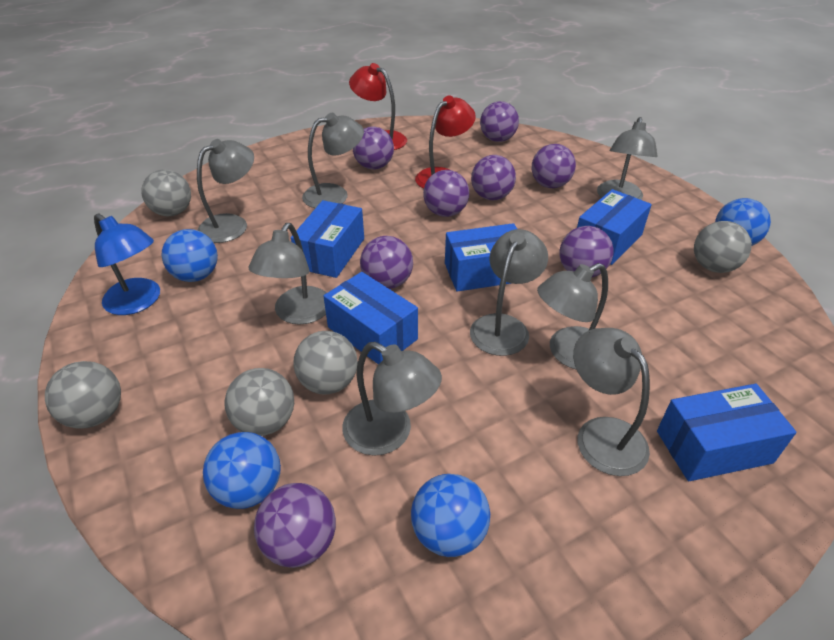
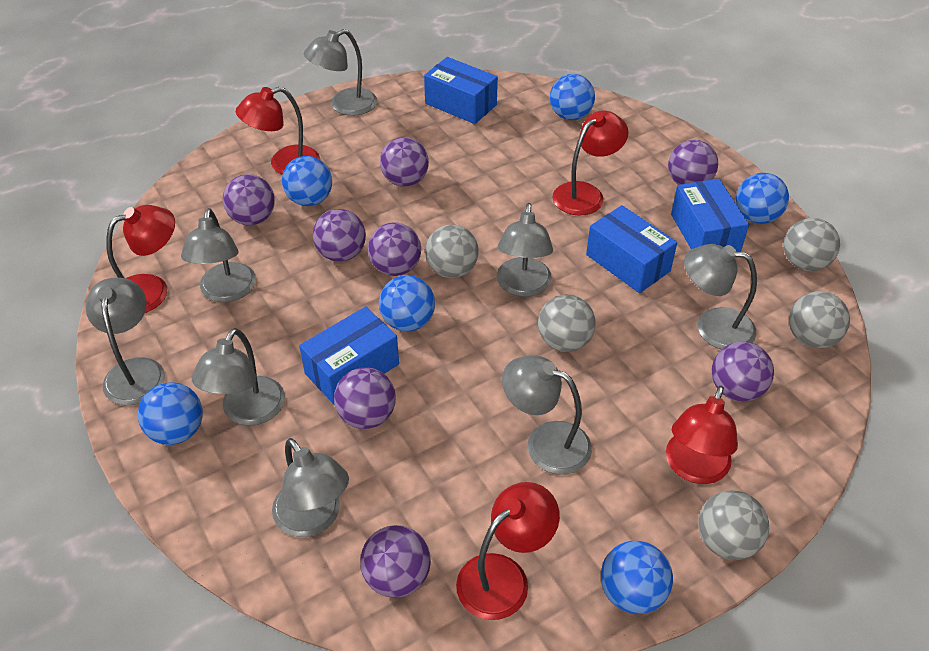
blue ball: 4 -> 6
blue box: 5 -> 4
blue lamp: 1 -> 0
red lamp: 2 -> 5

